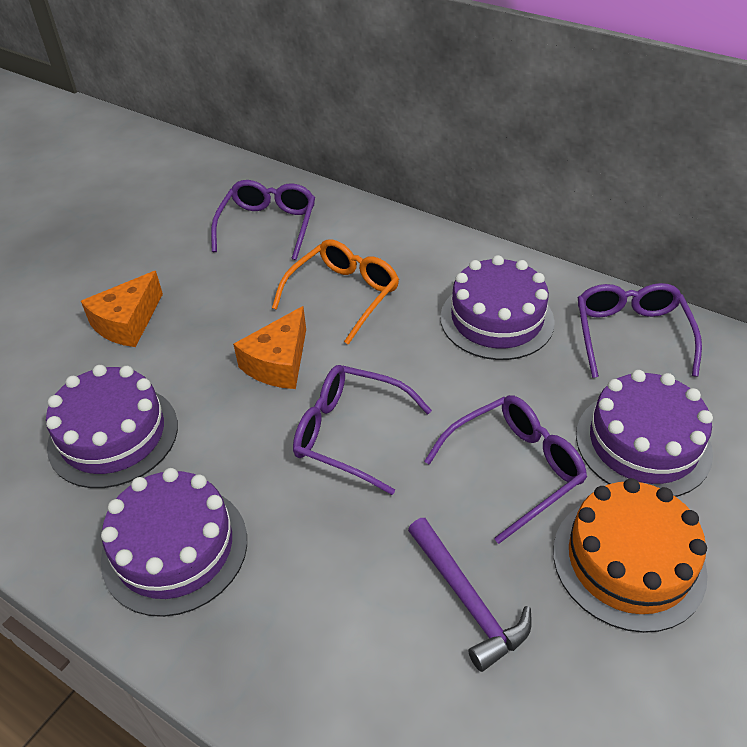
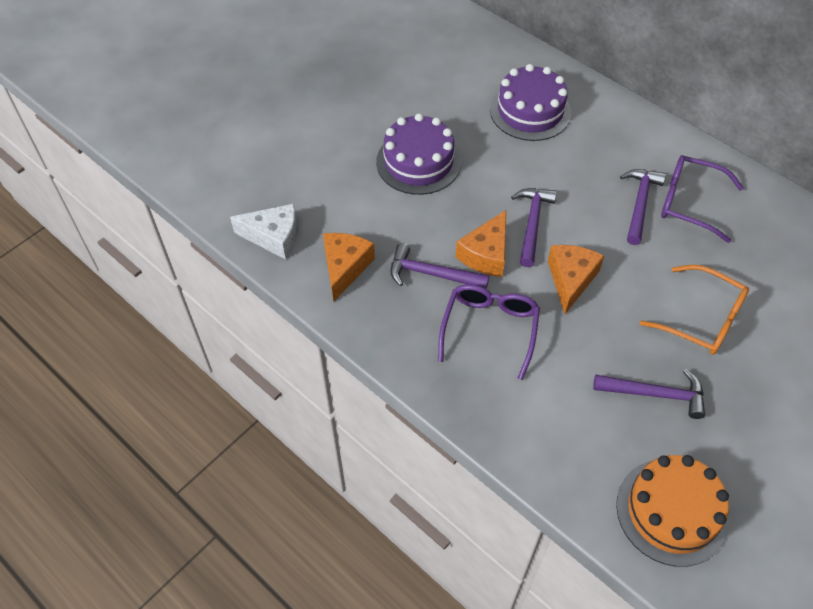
orange cheese: 2 -> 3
purple cake: 4 -> 2
purple glasses: 4 -> 2
purple hammer: 1 -> 4
white cheese: 0 -> 1

